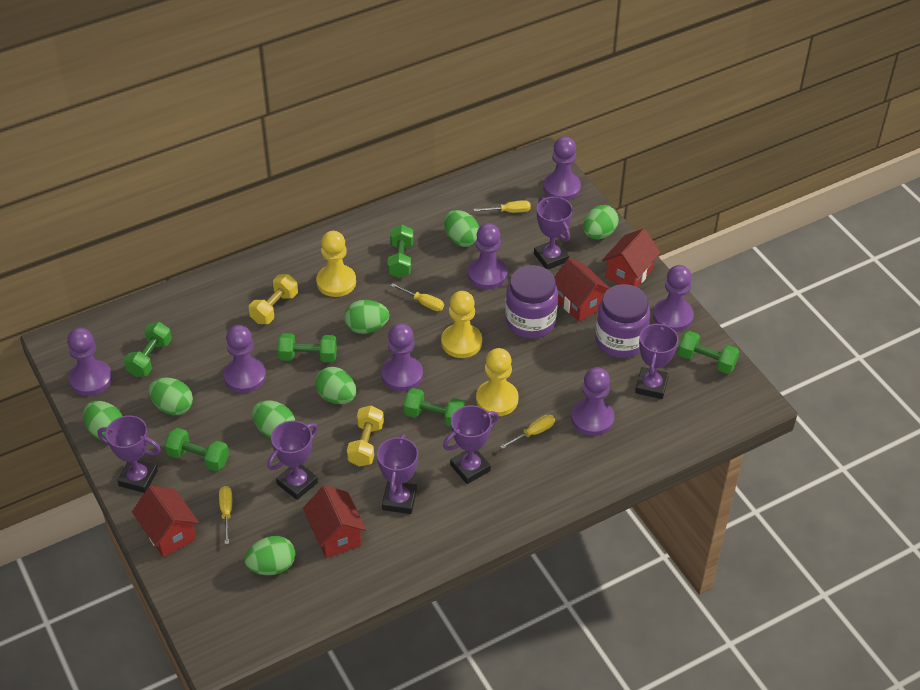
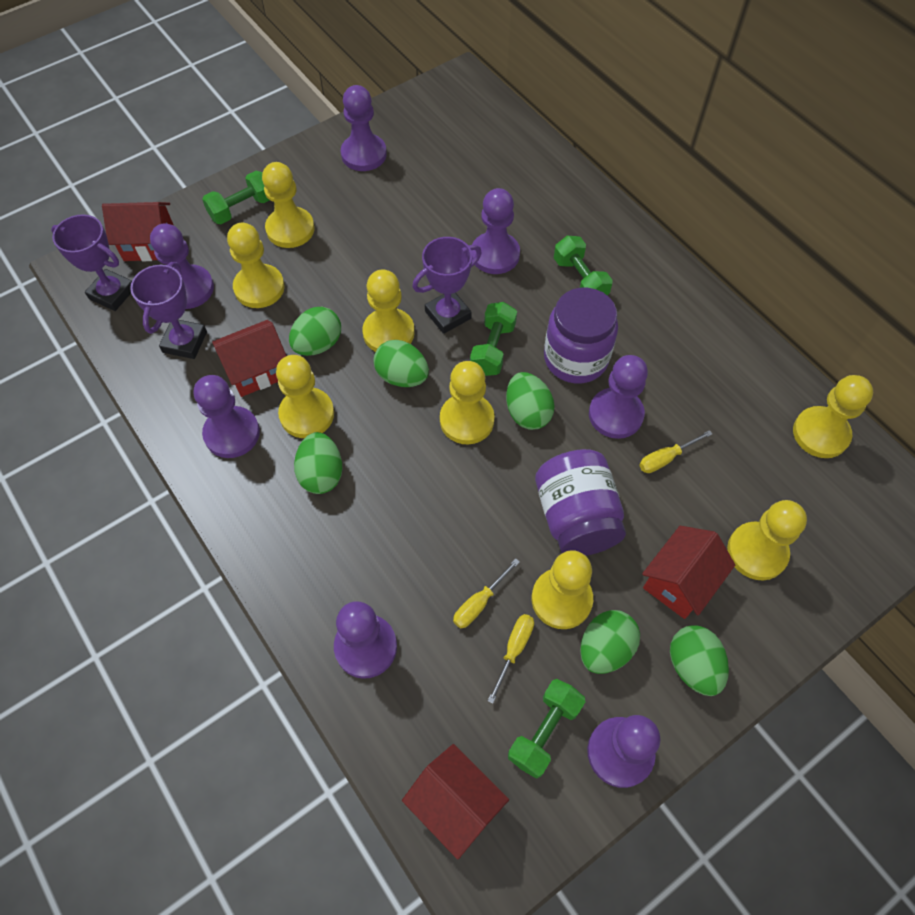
green dumbbell: 6 -> 4
green egg: 8 -> 6
purple trophy: 6 -> 3
yellow dumbbell: 2 -> 0
yellow pawn: 3 -> 8
yellow screwdriver: 4 -> 3

